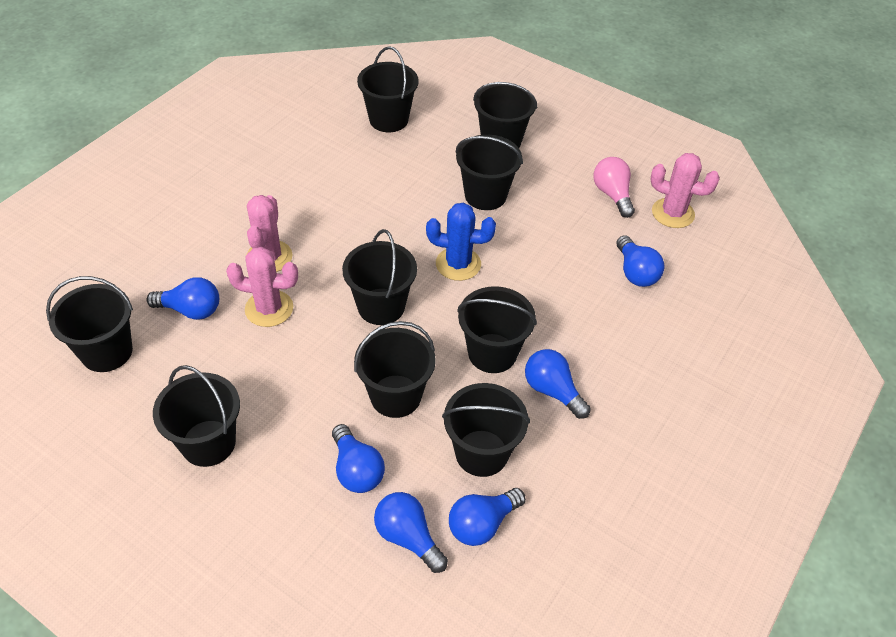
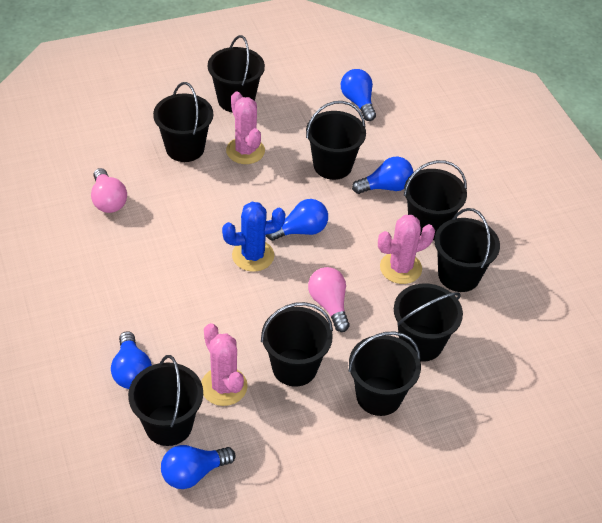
blue light bulb: 6 -> 5
pink light bulb: 1 -> 2

